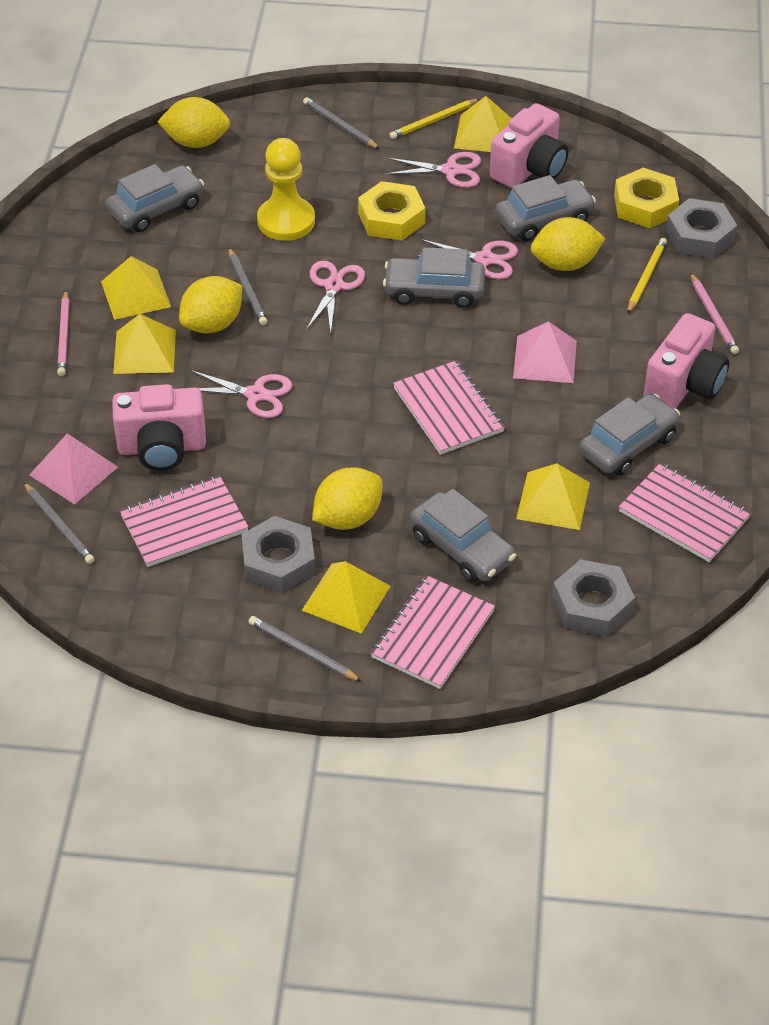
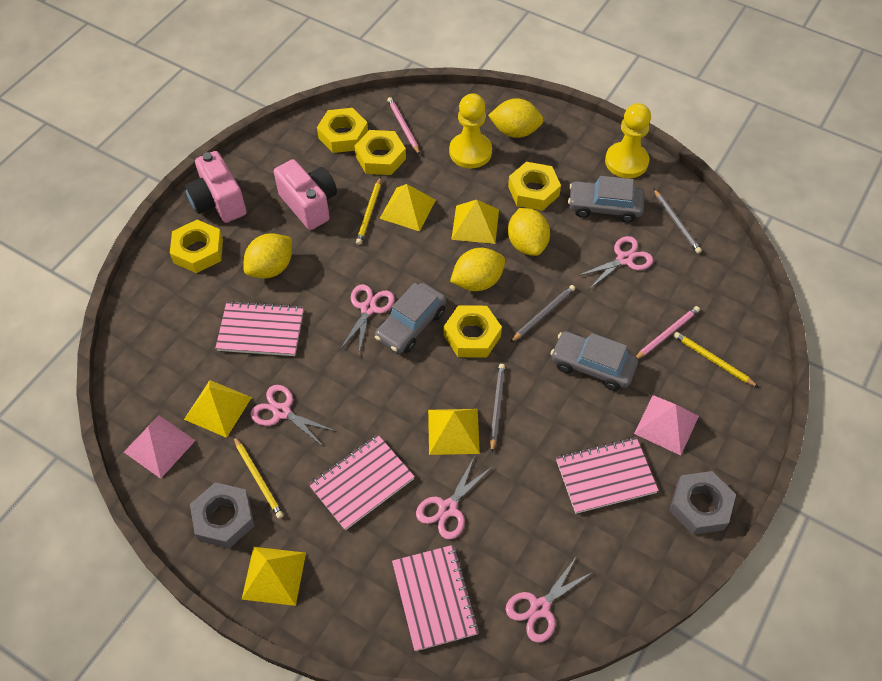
grey car: 5 -> 3
grey nut: 3 -> 2
grey pencil: 4 -> 3
pink camera: 3 -> 2
pink scissors: 4 -> 5
yellow nut: 2 -> 5
yellow pawn: 1 -> 2
yellow pencil: 2 -> 3

